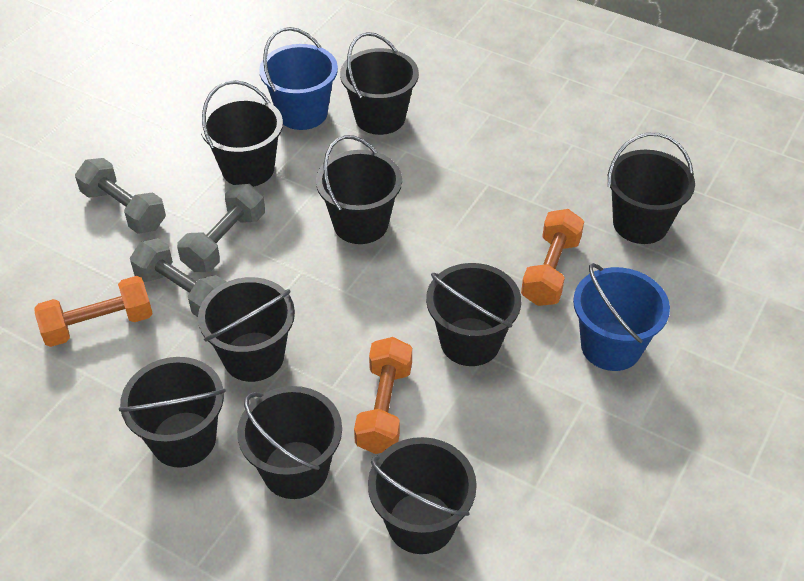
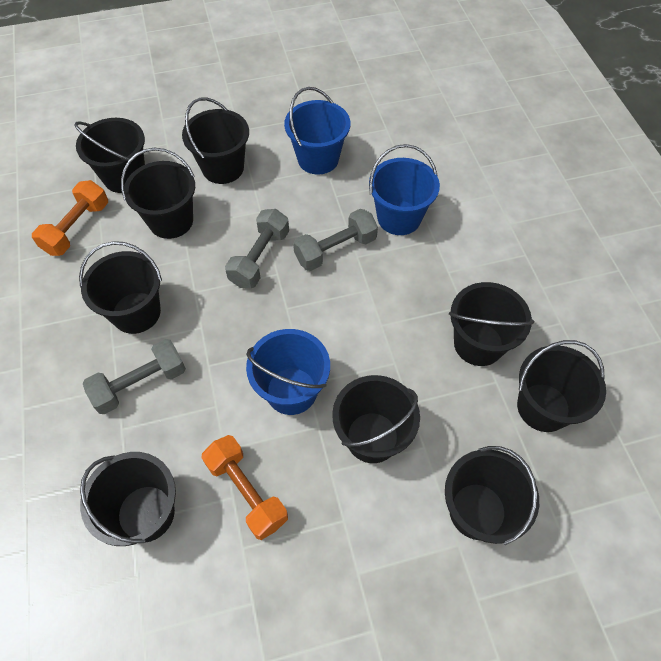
blue bucket: 2 -> 3
orange dumbbell: 3 -> 2

